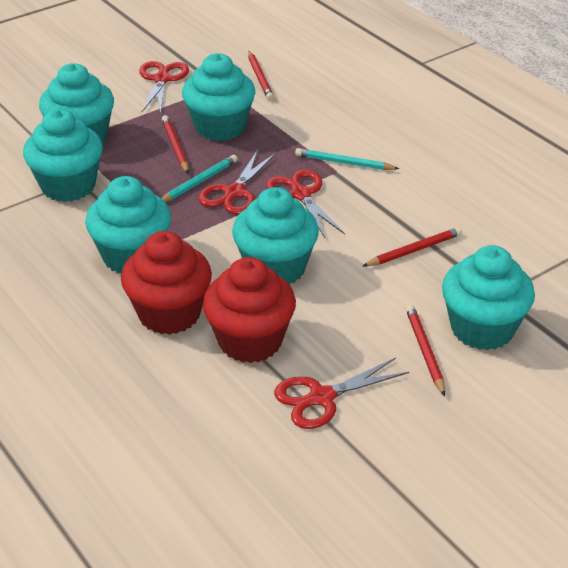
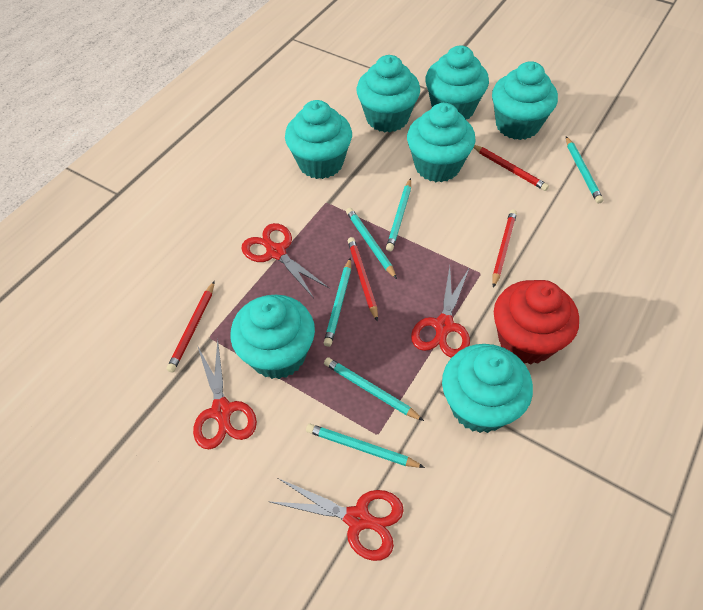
red cupcake: 2 -> 1
turquoise cupcake: 6 -> 7
turquoise pencil: 2 -> 6

